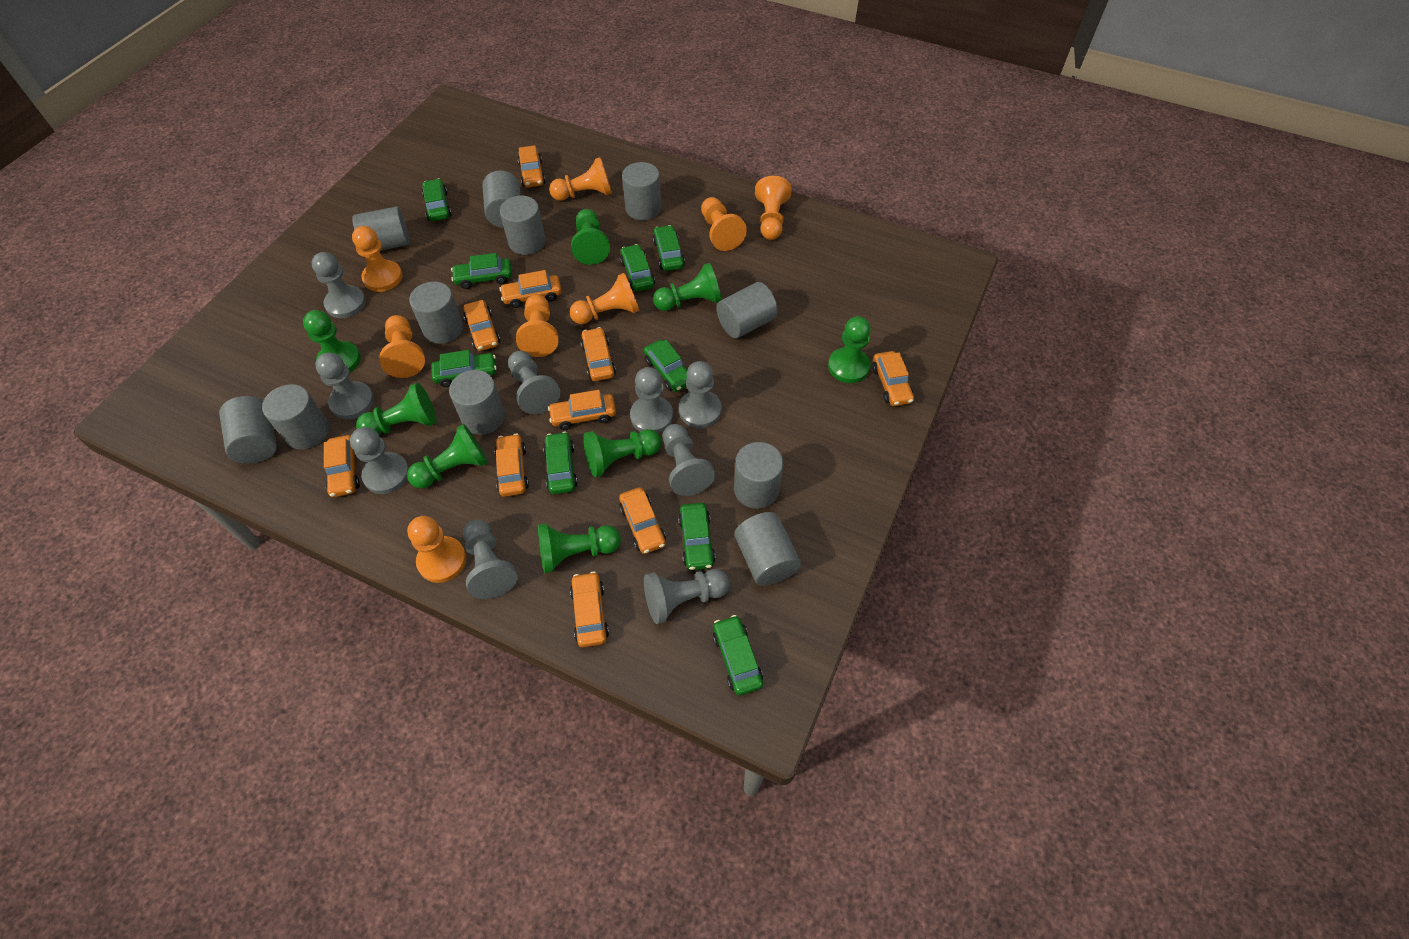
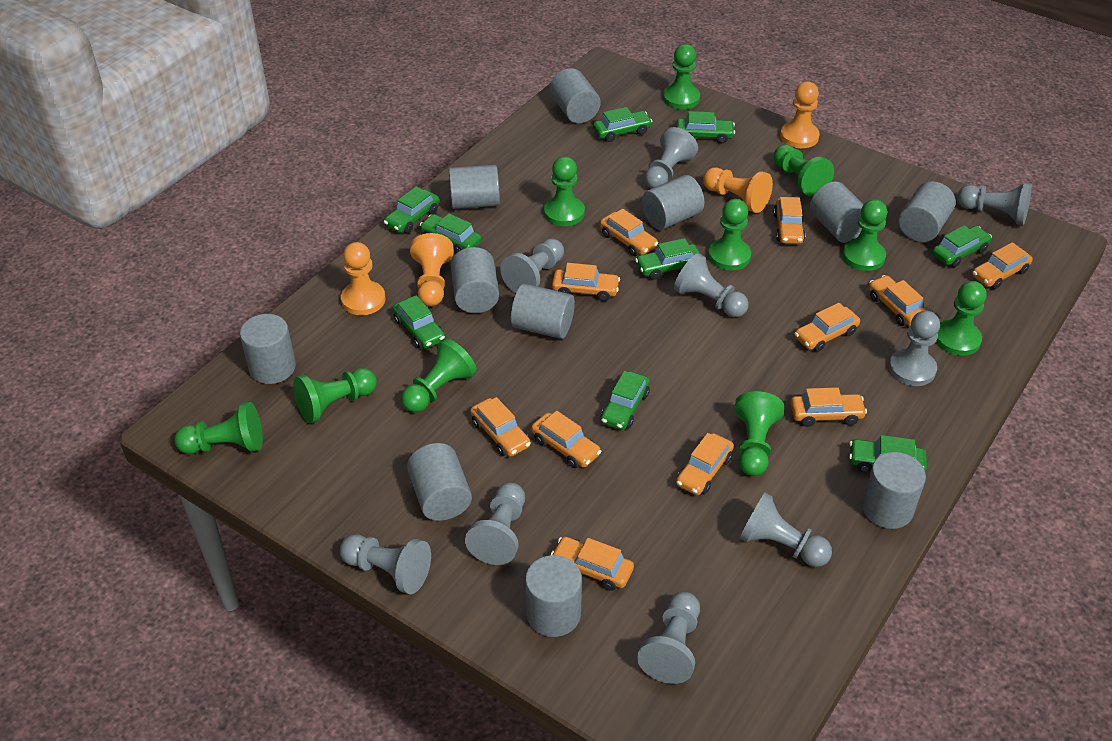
green pawn: 8 -> 10
orange car: 10 -> 11
orange pawn: 8 -> 4

